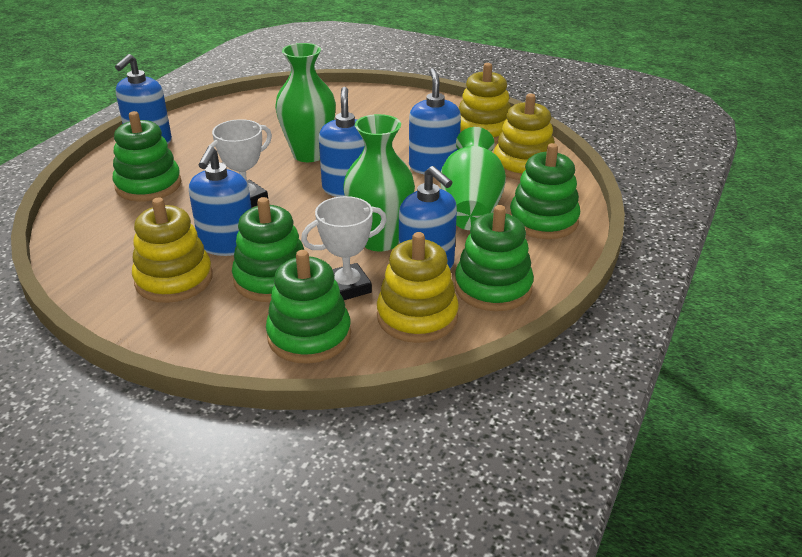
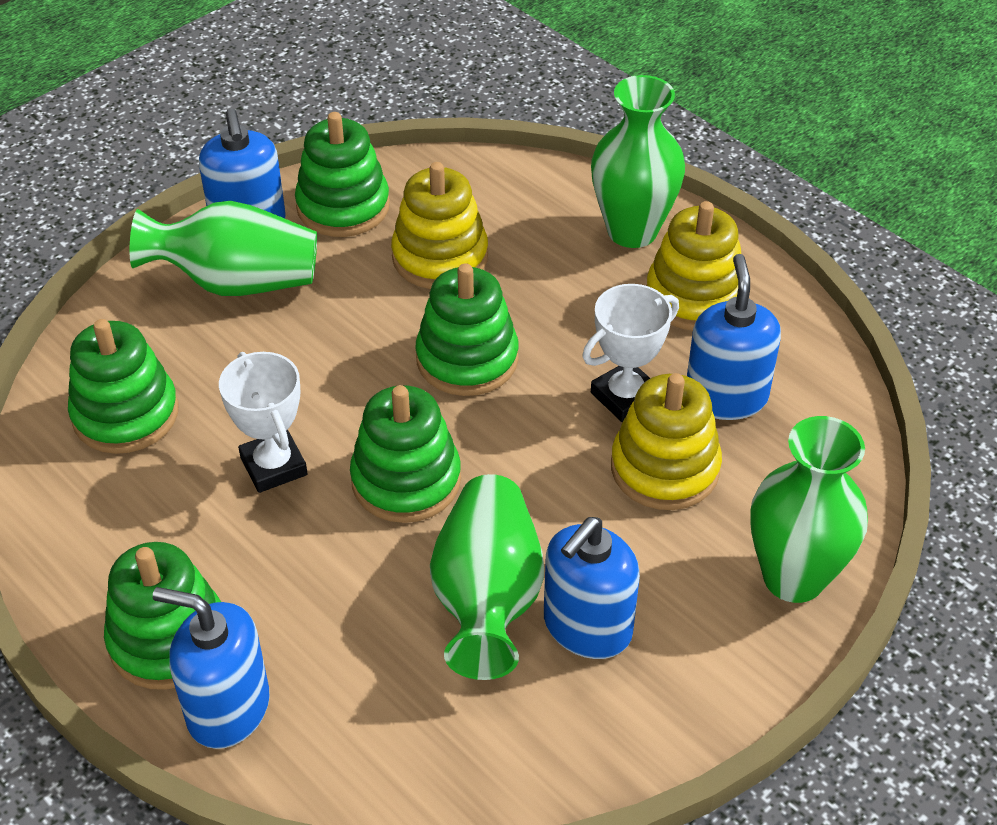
blue soap dispenser: 5 -> 4
green vase: 3 -> 4
yellow stacking toy: 4 -> 3

